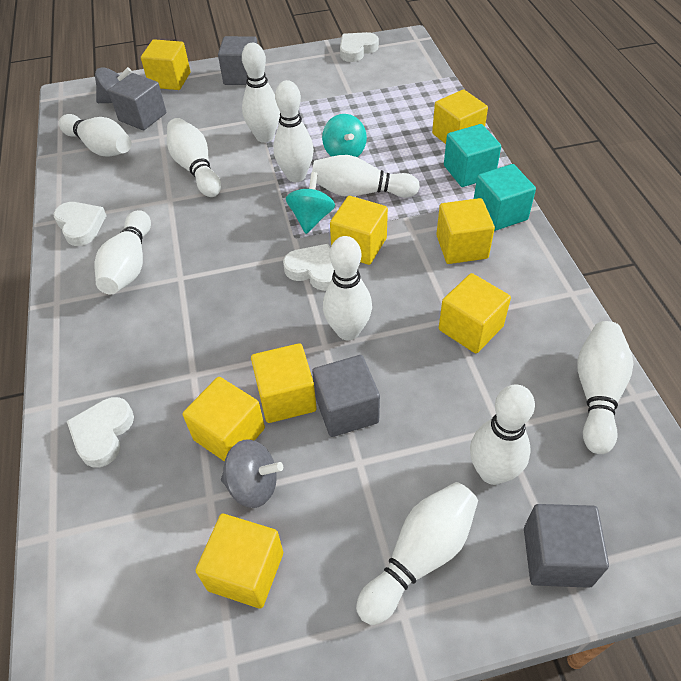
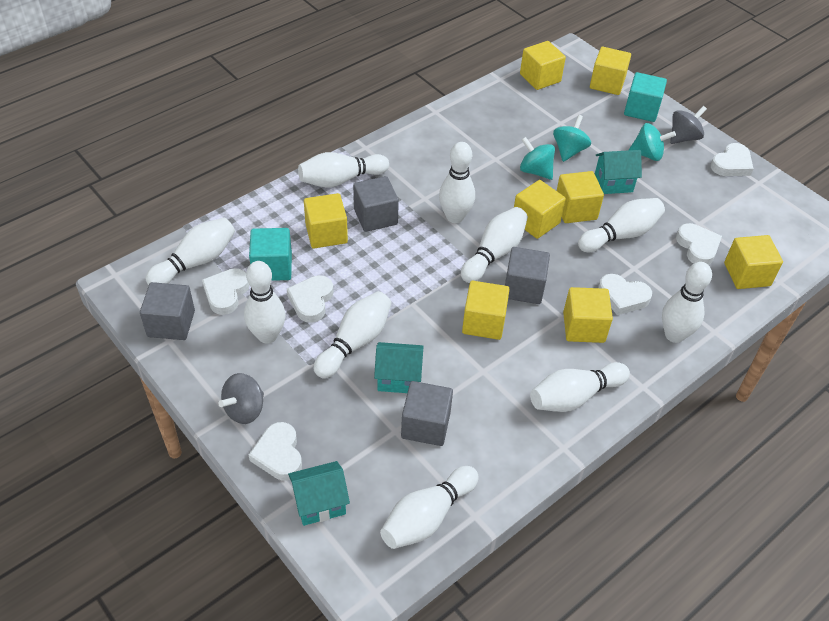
turquoise house: 0 -> 3
turquoise spinning top: 2 -> 3
white heart: 4 -> 6

